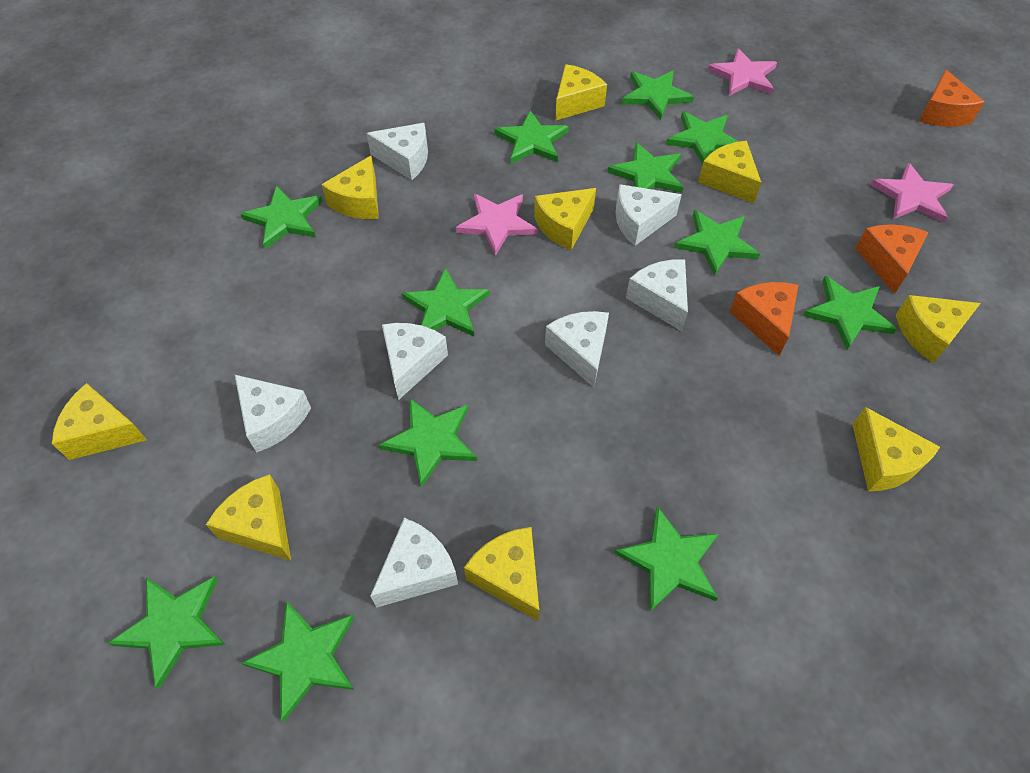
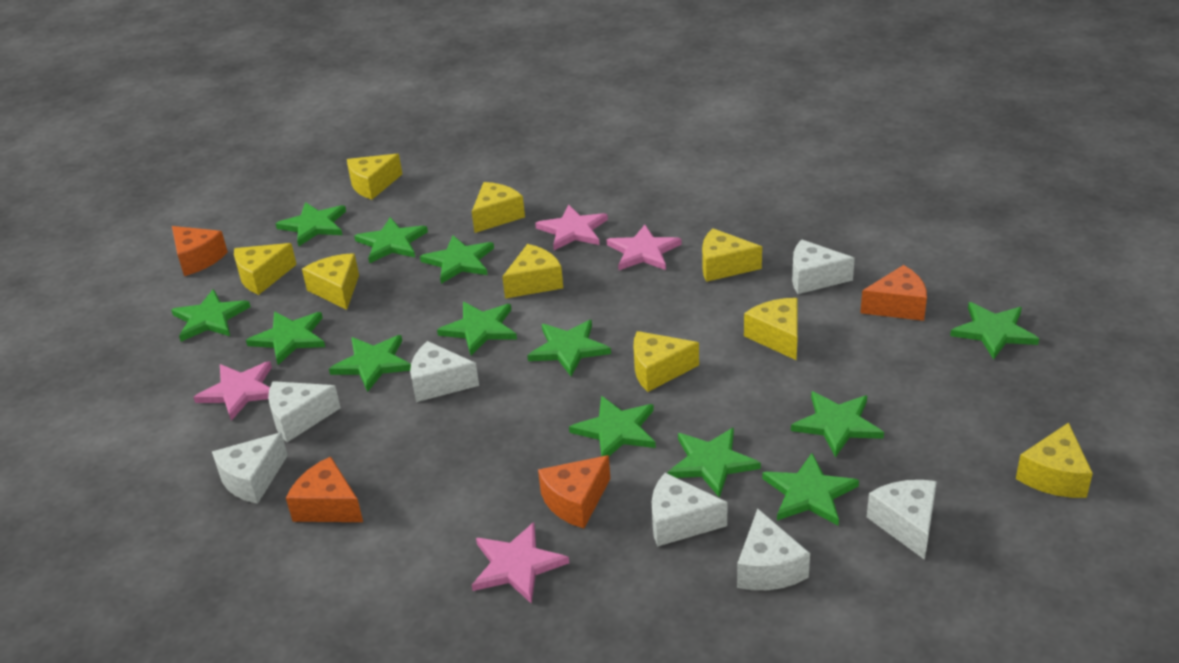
green star: 12 -> 13
orange cheese: 3 -> 4
pink star: 3 -> 4

